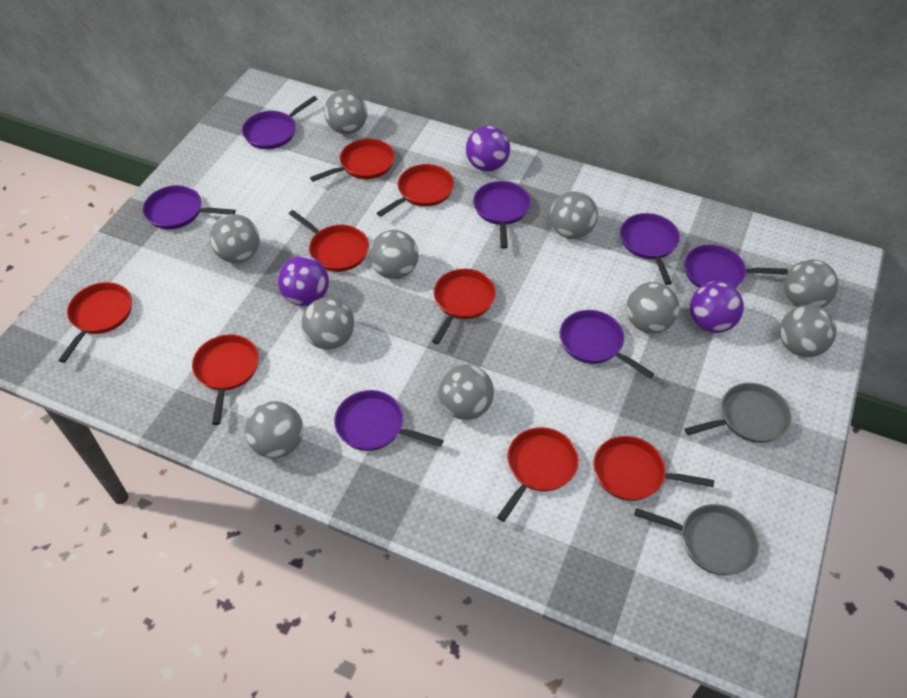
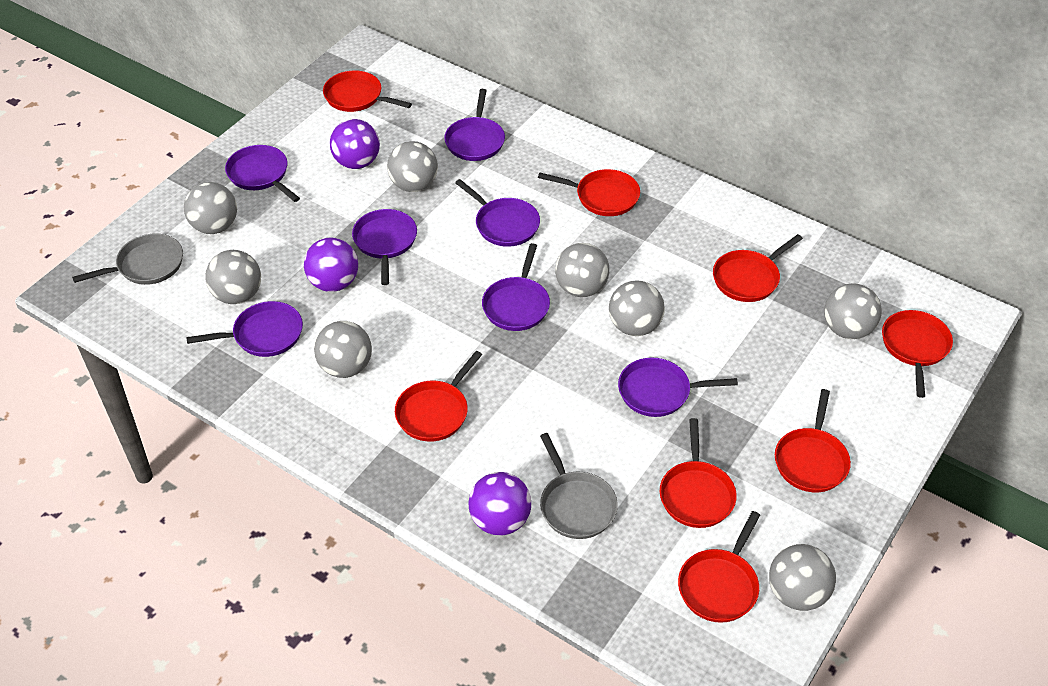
grey ball: 10 -> 8

